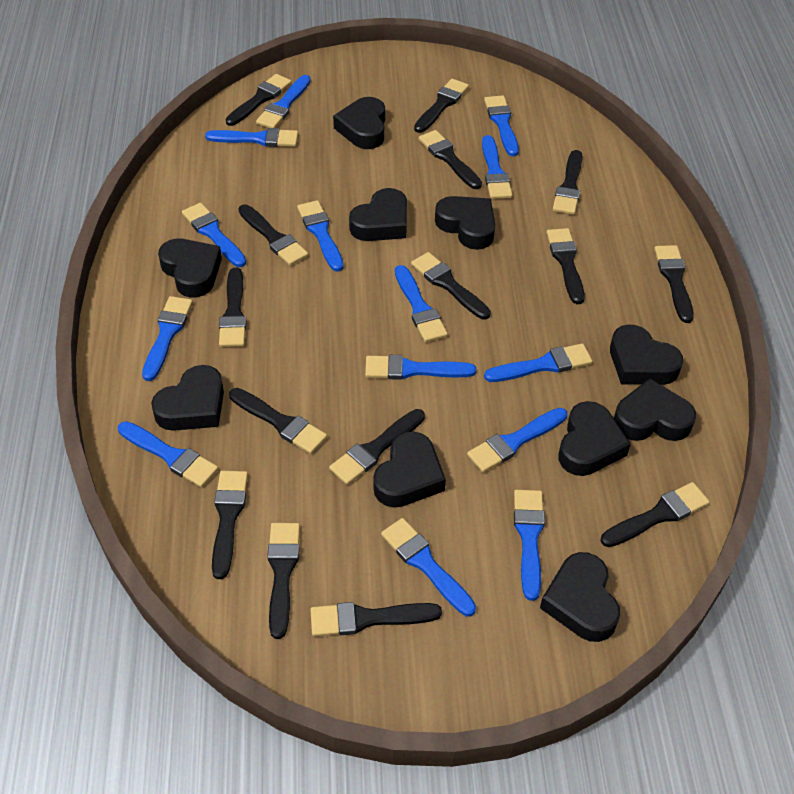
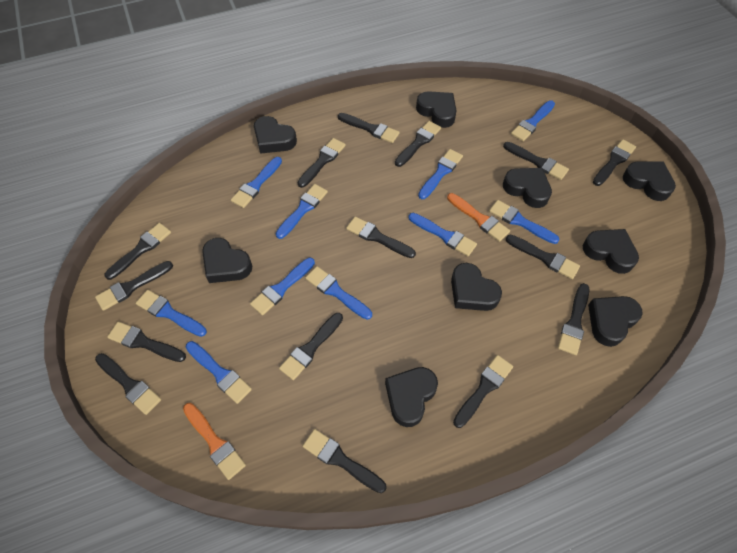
black heart: 10 -> 9
blue brush: 14 -> 10
orange brush: 0 -> 2

